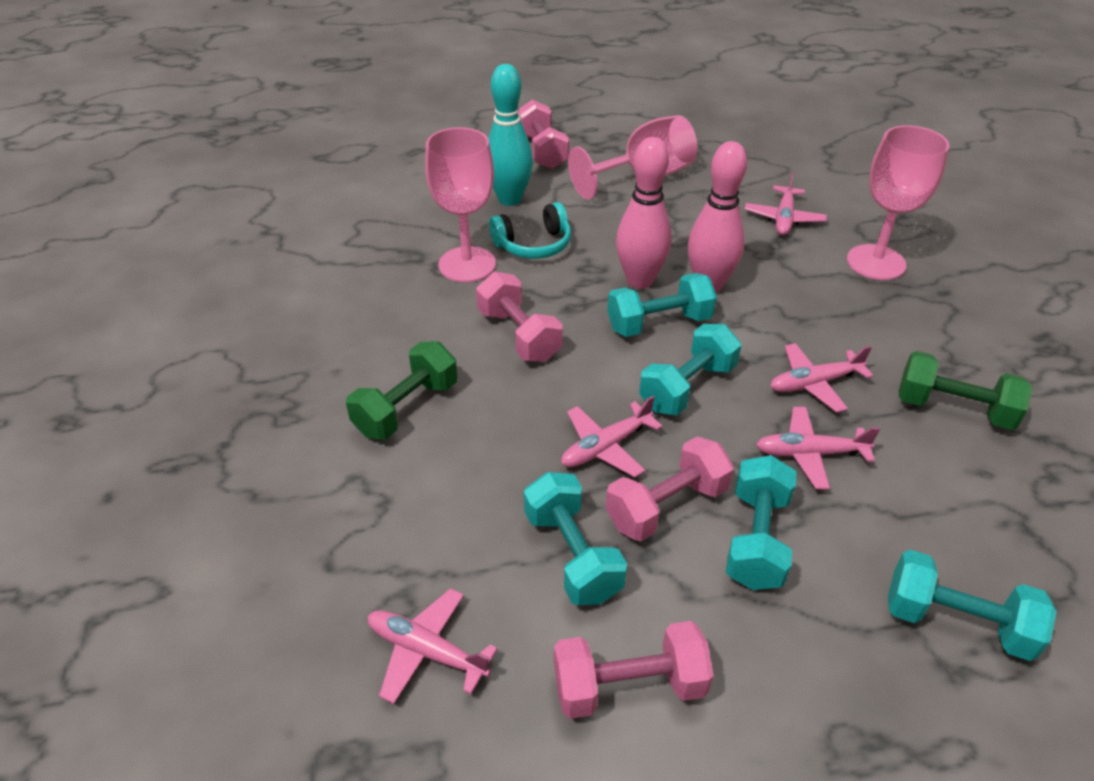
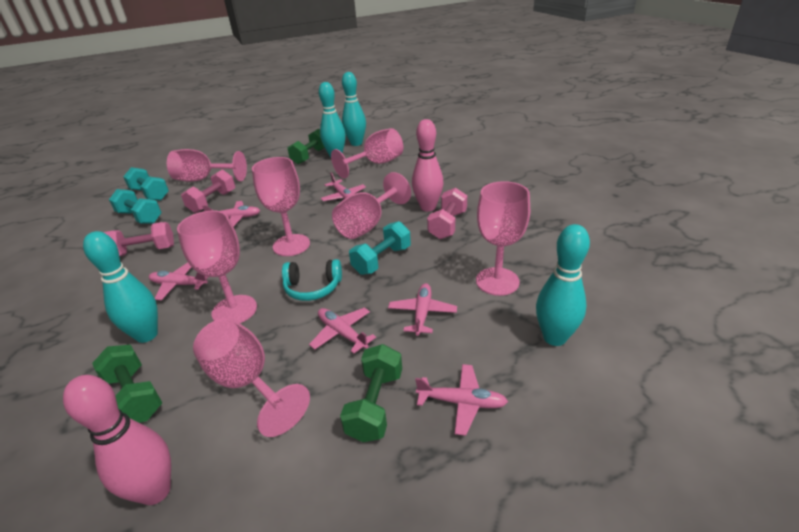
green dumbbell: 2 -> 3
pink dumbbell: 4 -> 3
pink goblet: 3 -> 7
pink plane: 5 -> 6
turquoise bowling pin: 1 -> 4
turquoise dumbbell: 5 -> 3

